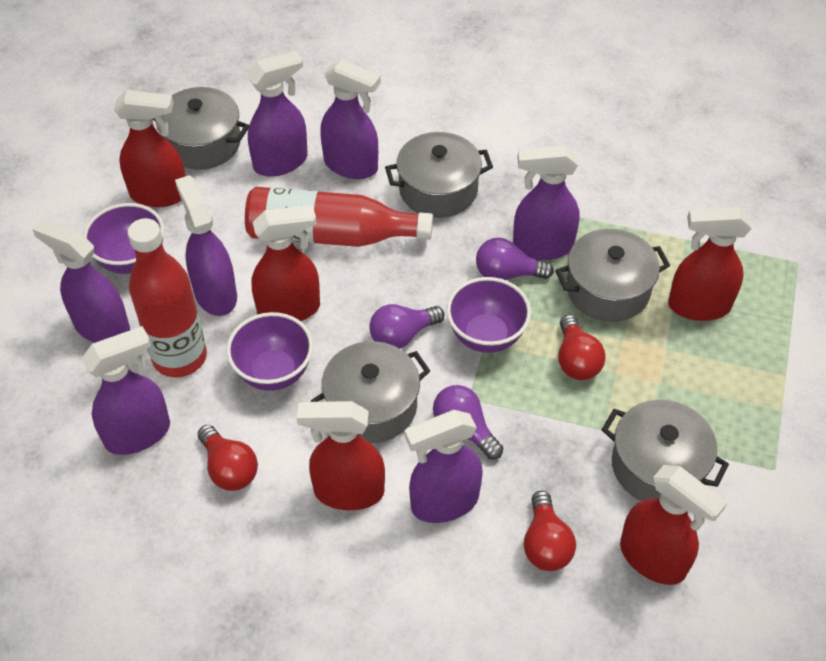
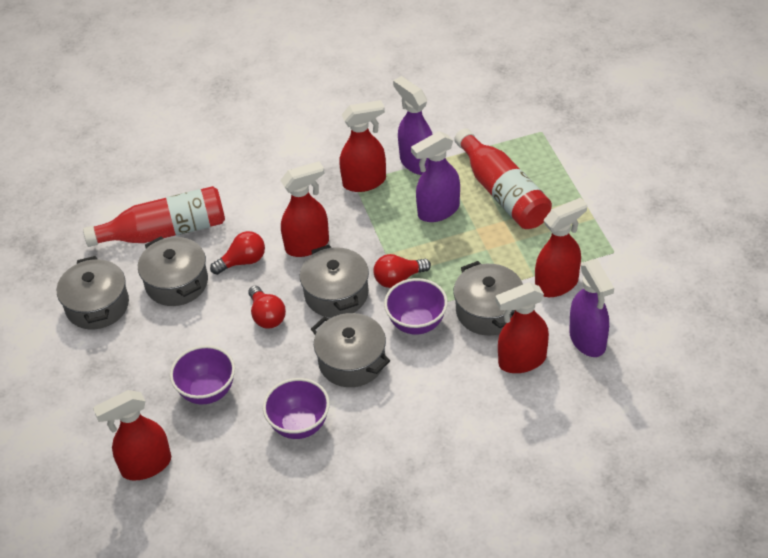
purple light bulb: 3 -> 0
purple spray bottle: 7 -> 3

